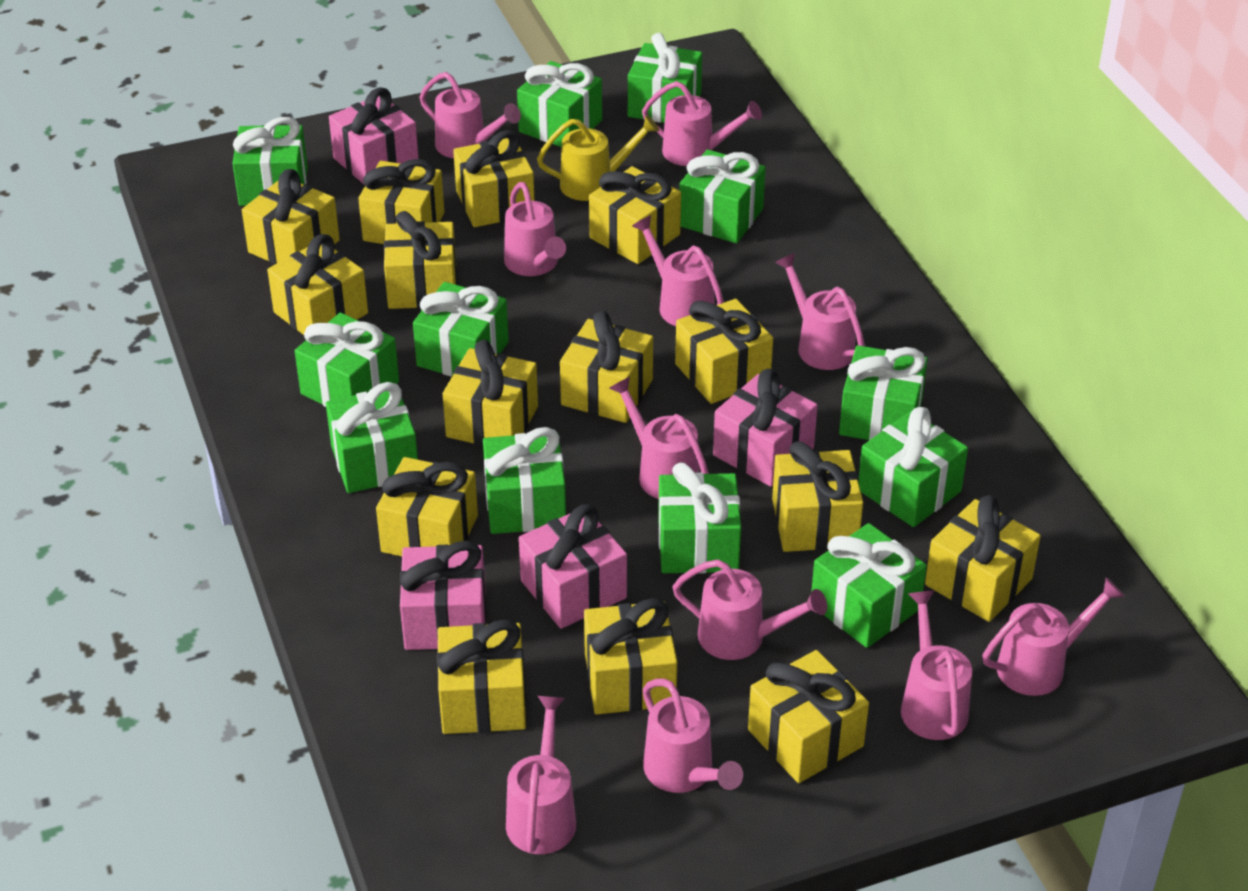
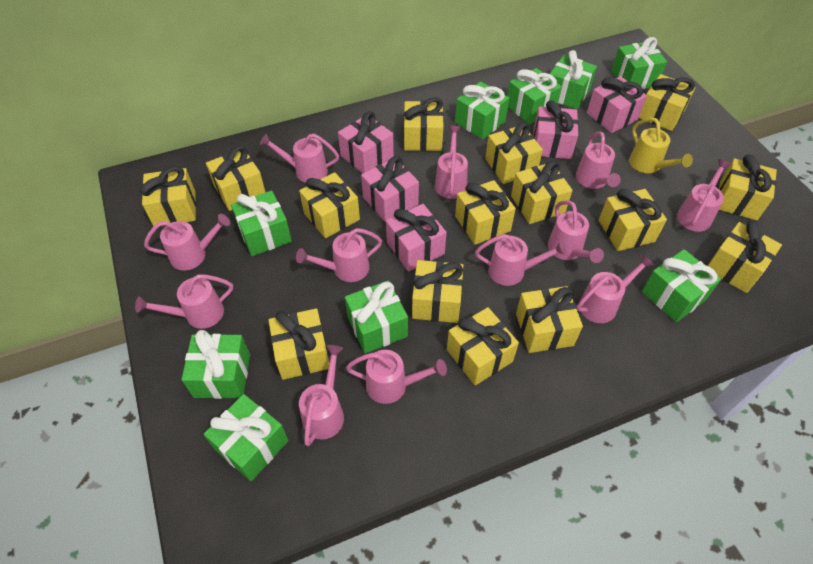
green gift: 12 -> 9
pink gift: 4 -> 5
pink watering can: 11 -> 12

